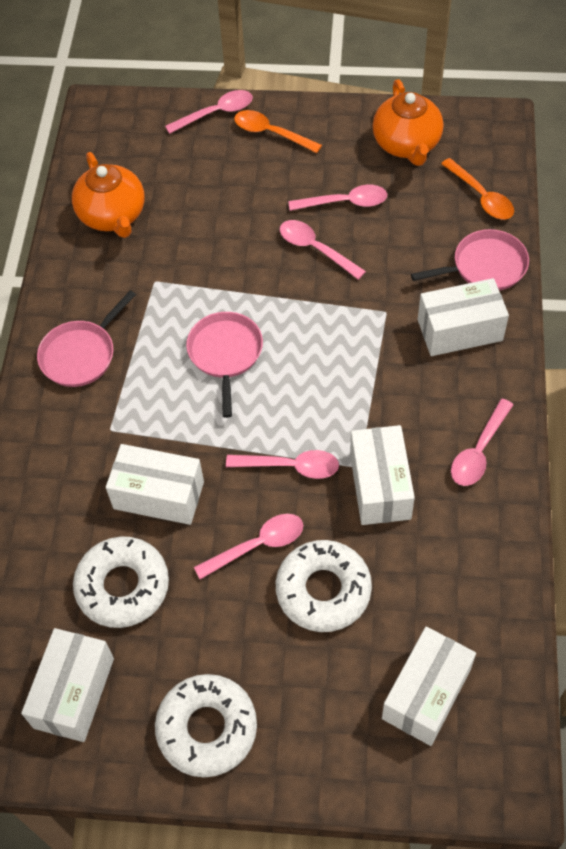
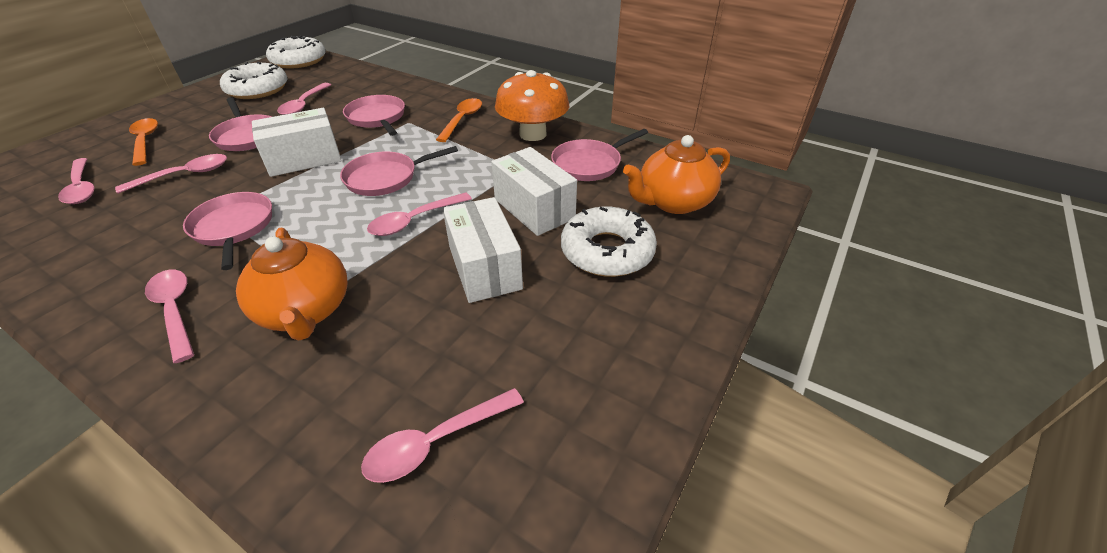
orange mushroom: 0 -> 1
pink pan: 3 -> 5
white box: 5 -> 3

